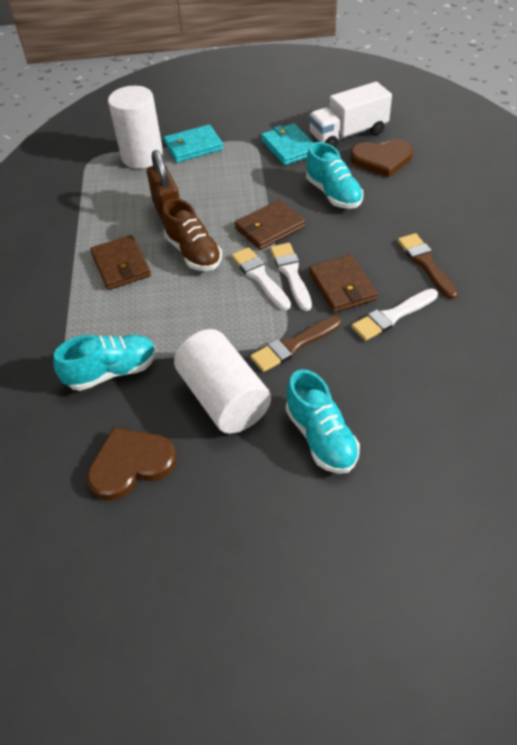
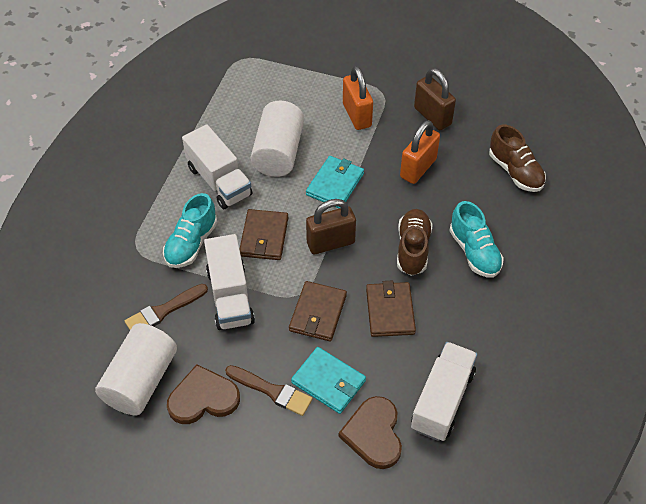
brown padlock: 1 -> 2
brown shoe: 1 -> 2
orange padlock: 0 -> 2
turquoise shoe: 3 -> 2
white brush: 3 -> 0
white truck: 1 -> 3

